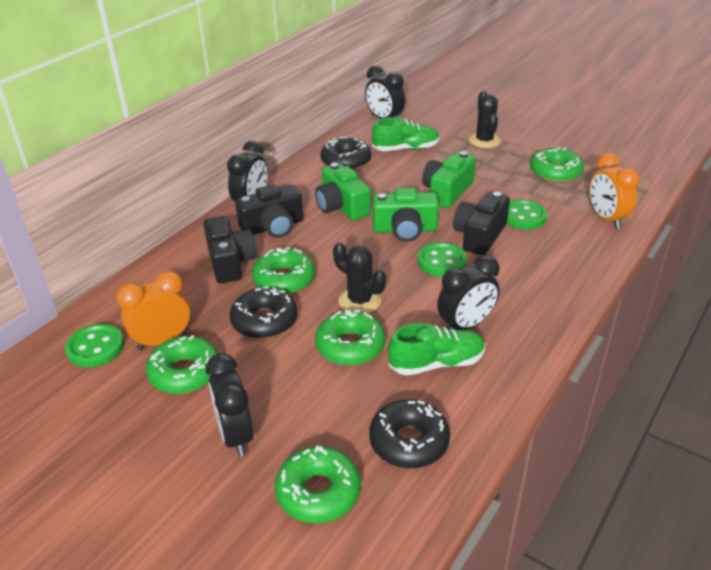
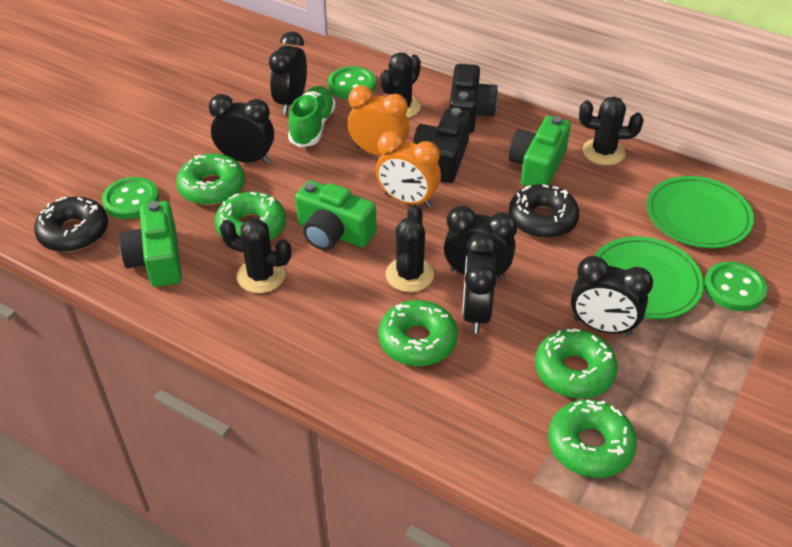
black cactus: 2 -> 4
black camera: 3 -> 2
black clock: 4 -> 5
black donut: 3 -> 2
green plate: 0 -> 2
green shoe: 2 -> 1

